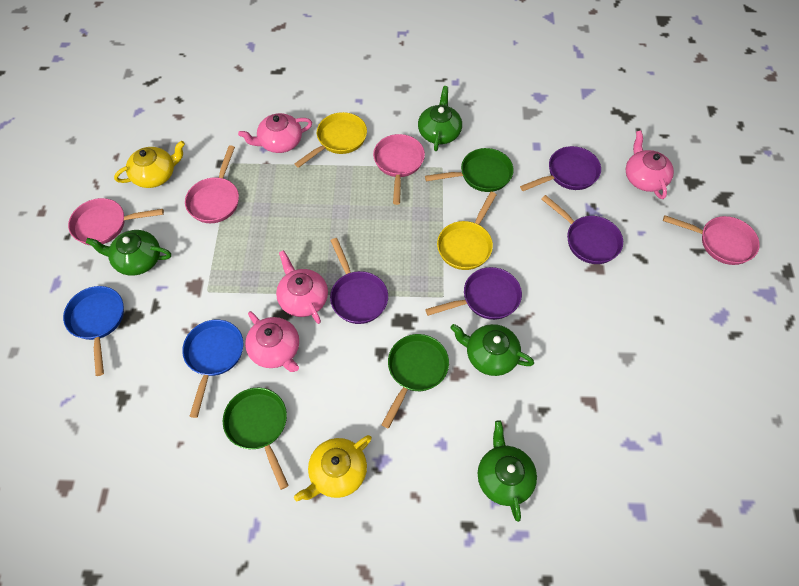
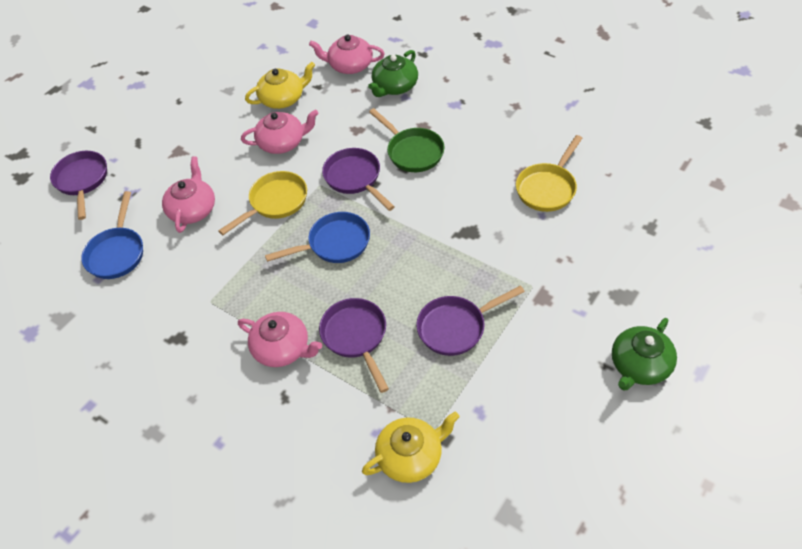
green pan: 3 -> 1
green teapot: 4 -> 2
pink pan: 4 -> 0

